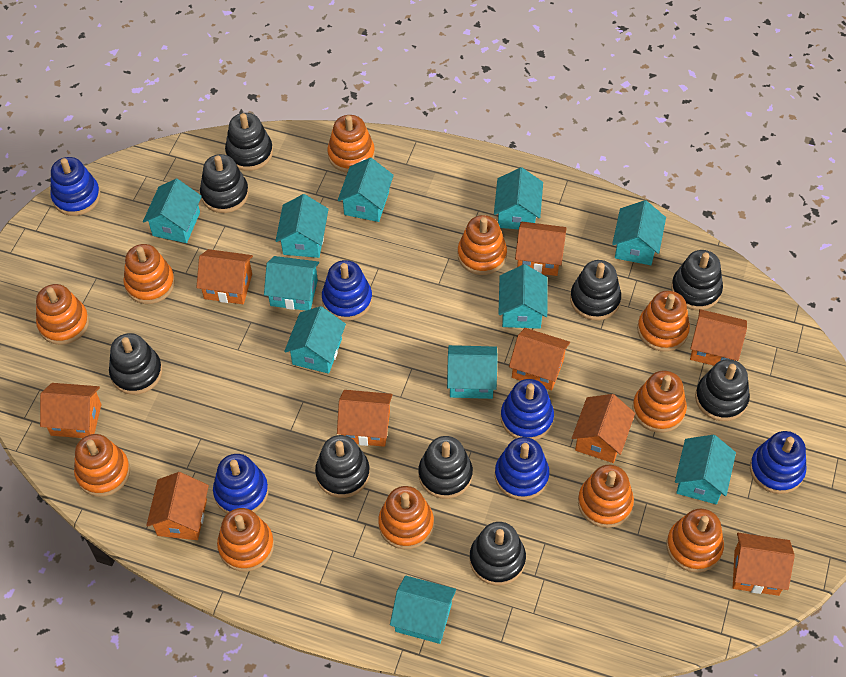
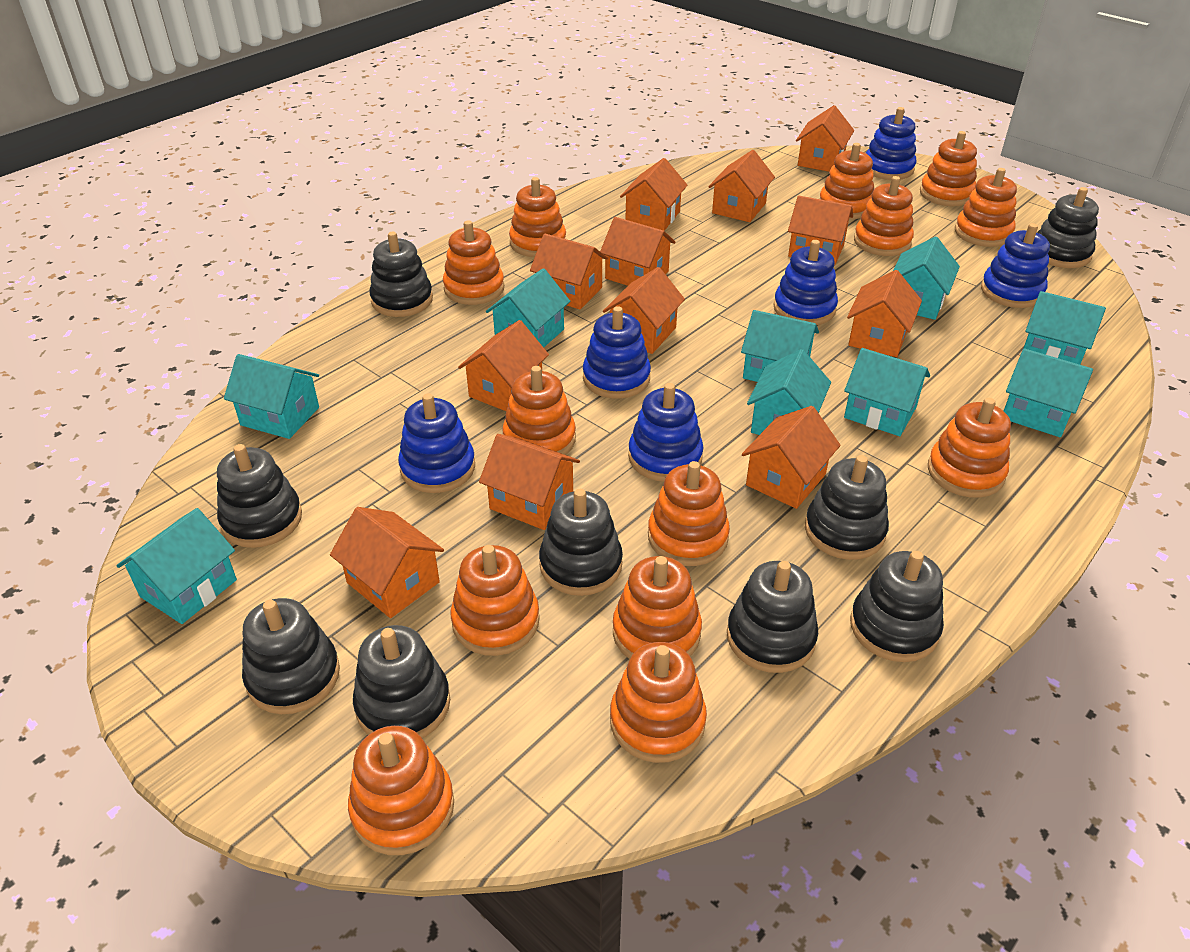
orange house: 9 -> 12
orange stacking toy: 11 -> 13
turquoise house: 11 -> 9

